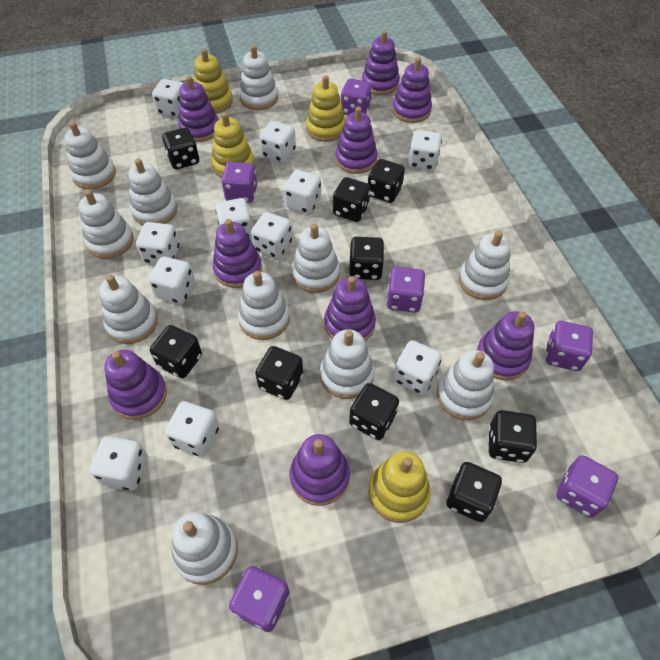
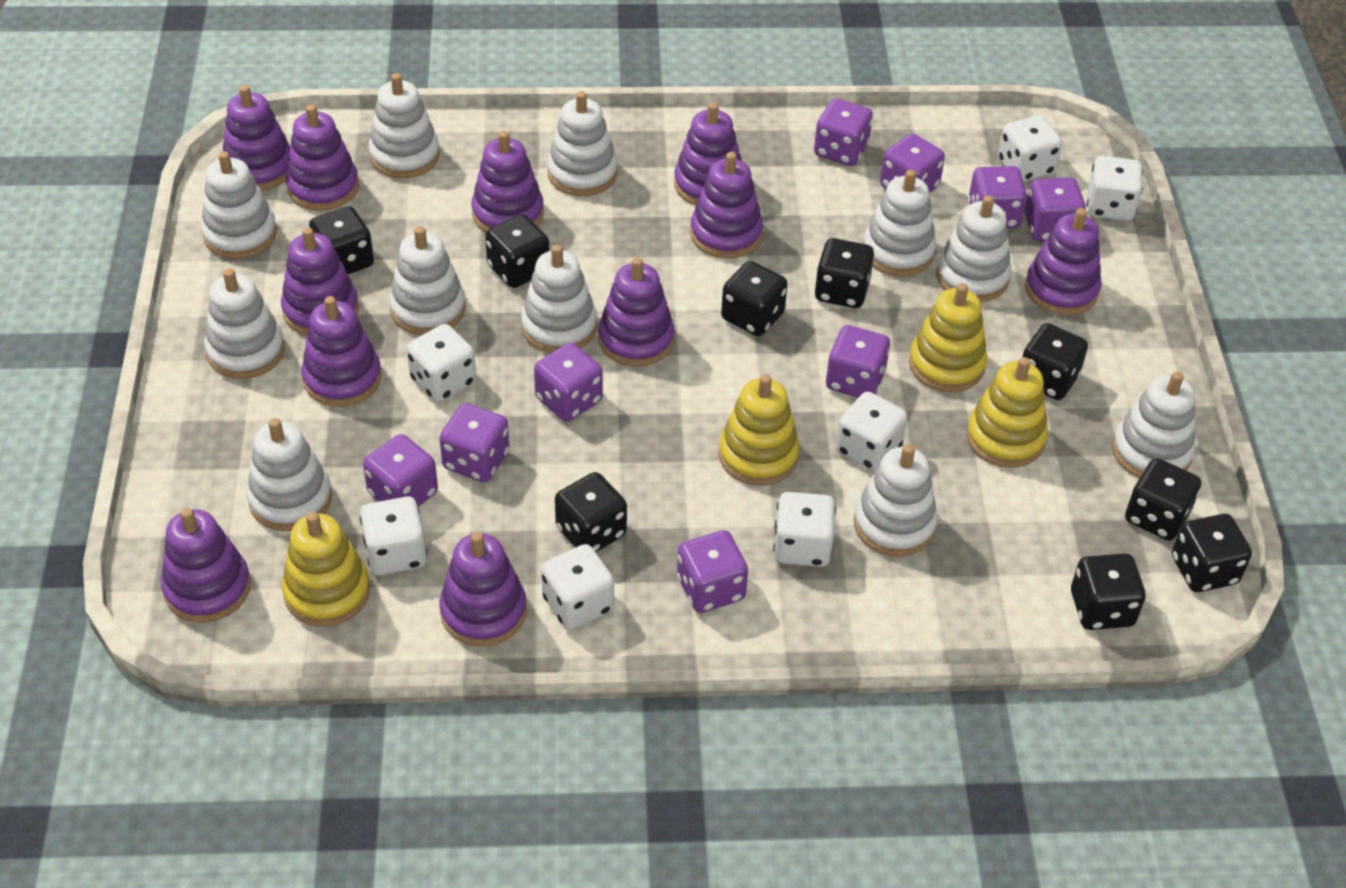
purple dice: 6 -> 9
purple stacking toy: 9 -> 11
white dice: 11 -> 7

